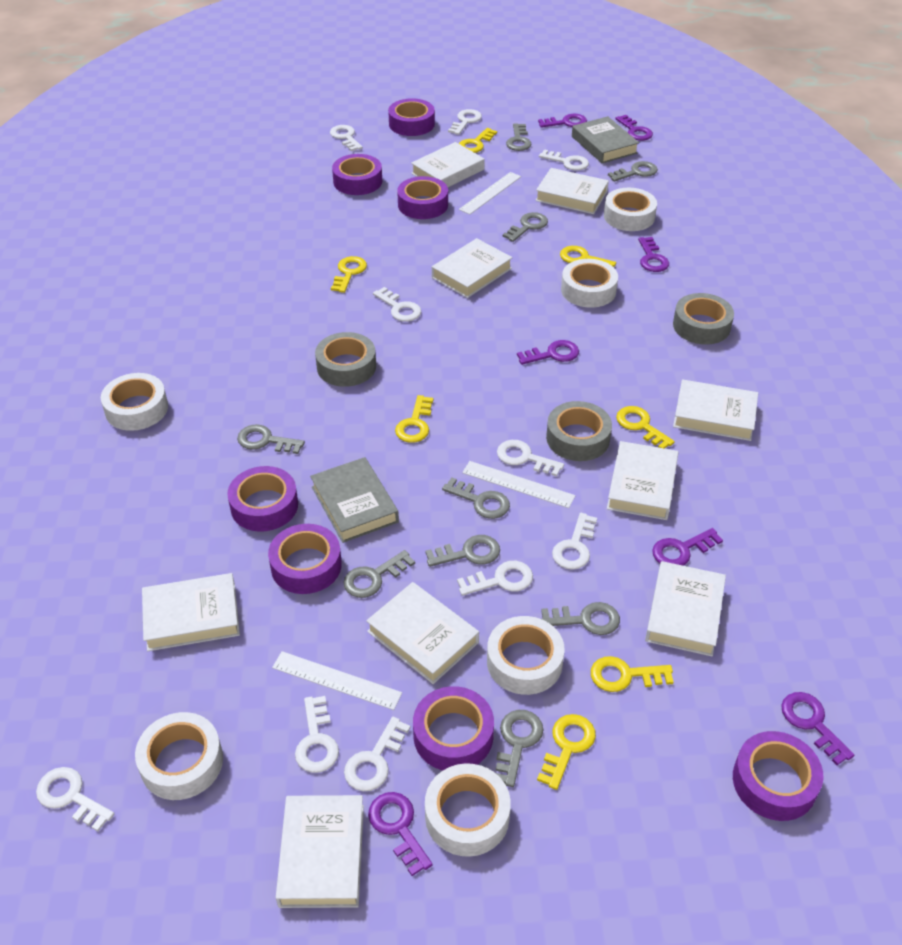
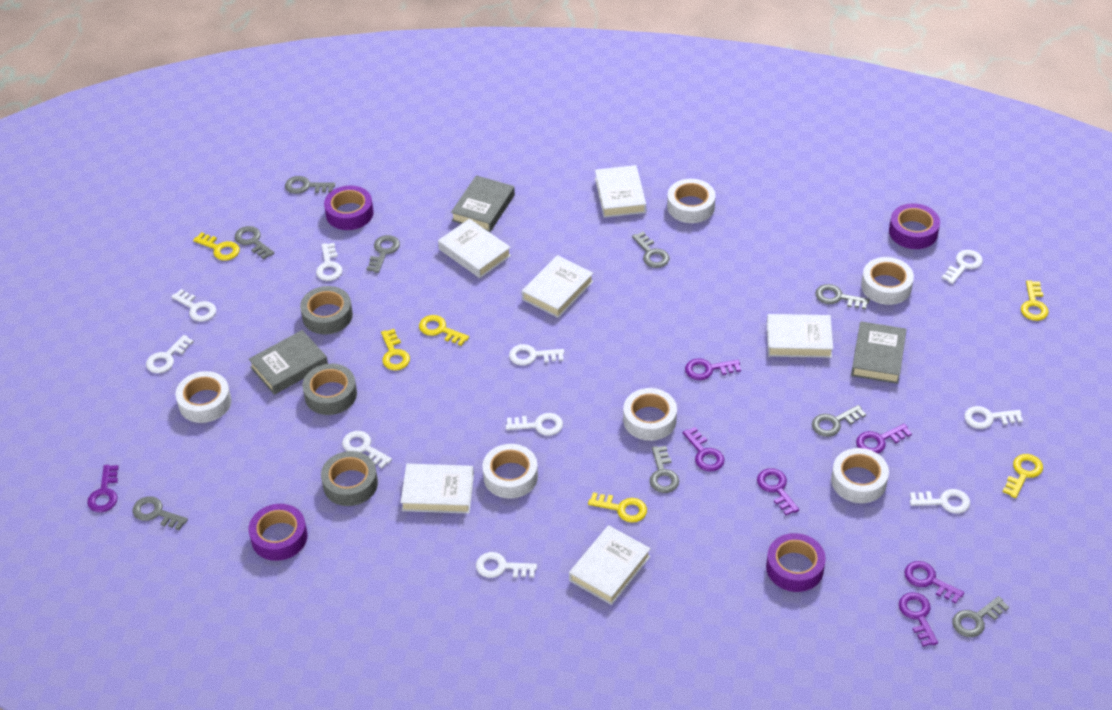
grey book: 2 -> 3
purple tape: 7 -> 4
white book: 9 -> 6
white ruler: 3 -> 0
yellow key: 7 -> 6

